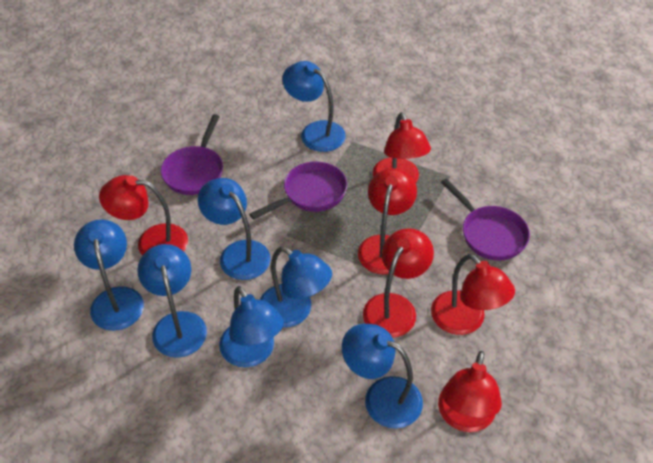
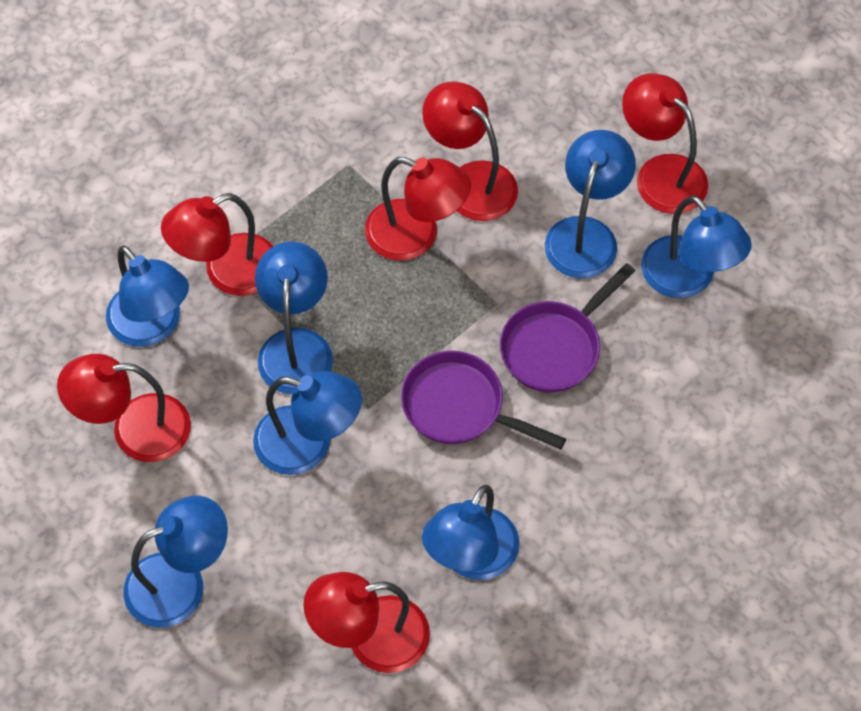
purple pan: 3 -> 2

